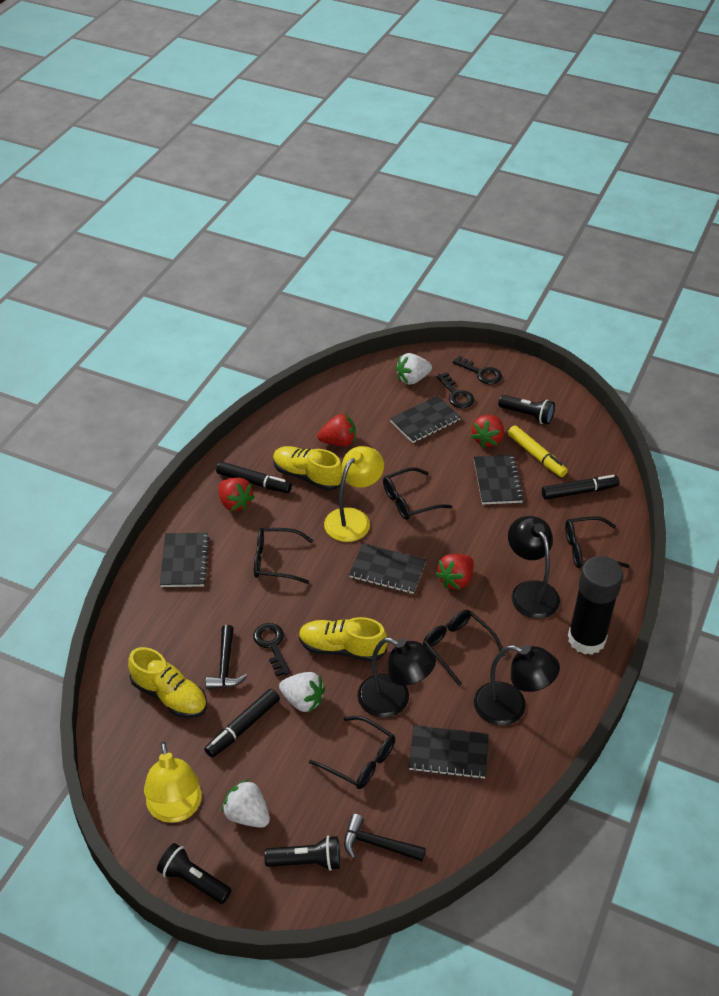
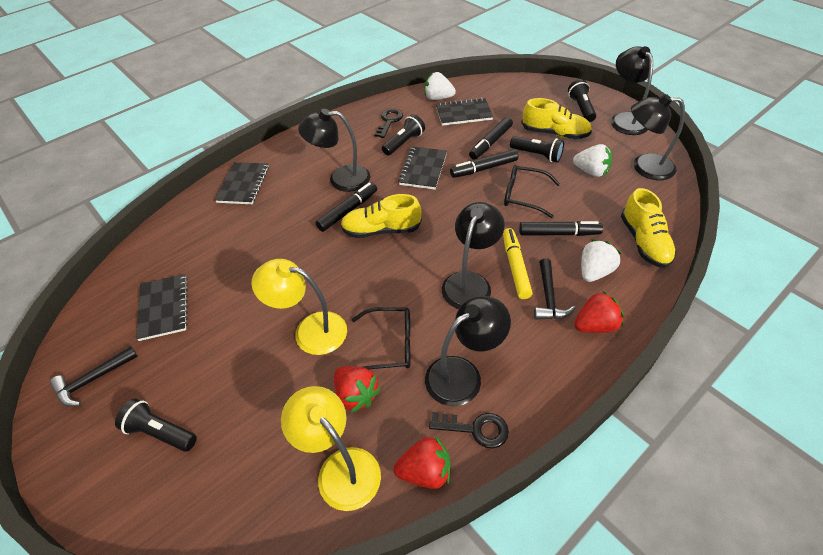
black flashlight: 3 -> 4
black glasses: 5 -> 2
black glue stick: 1 -> 0
black key: 3 -> 2
black lamp: 3 -> 5
black marker: 3 -> 4
black notebook: 5 -> 4
red strawberry: 4 -> 3

